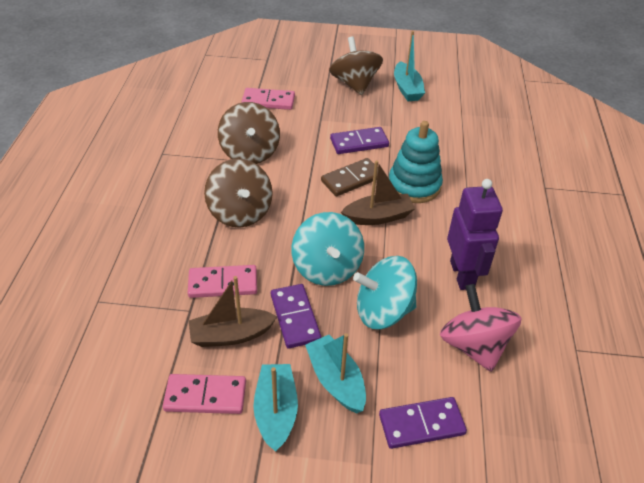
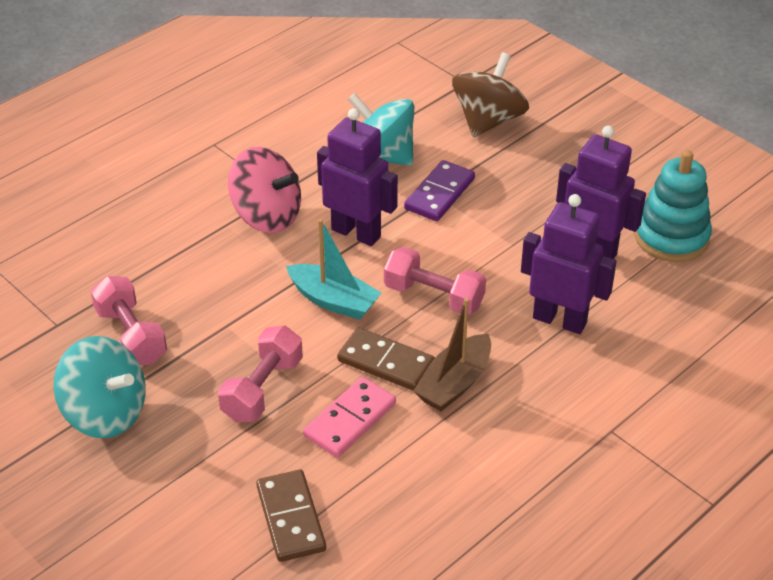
brown boat: 2 -> 1
brown domino: 1 -> 2
brown spinning top: 3 -> 1
pink domino: 3 -> 1
pink dumbbell: 0 -> 3
purple domino: 3 -> 1
purple robot: 1 -> 3
turquoise boat: 3 -> 1

